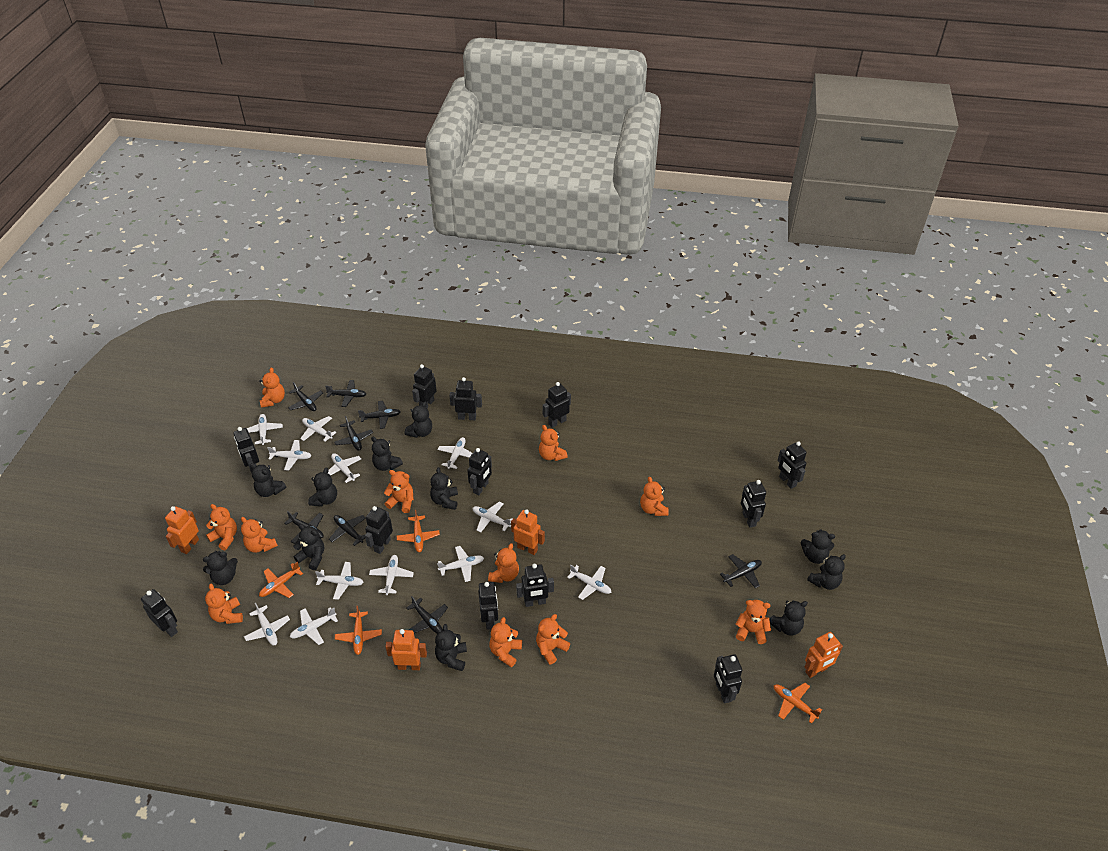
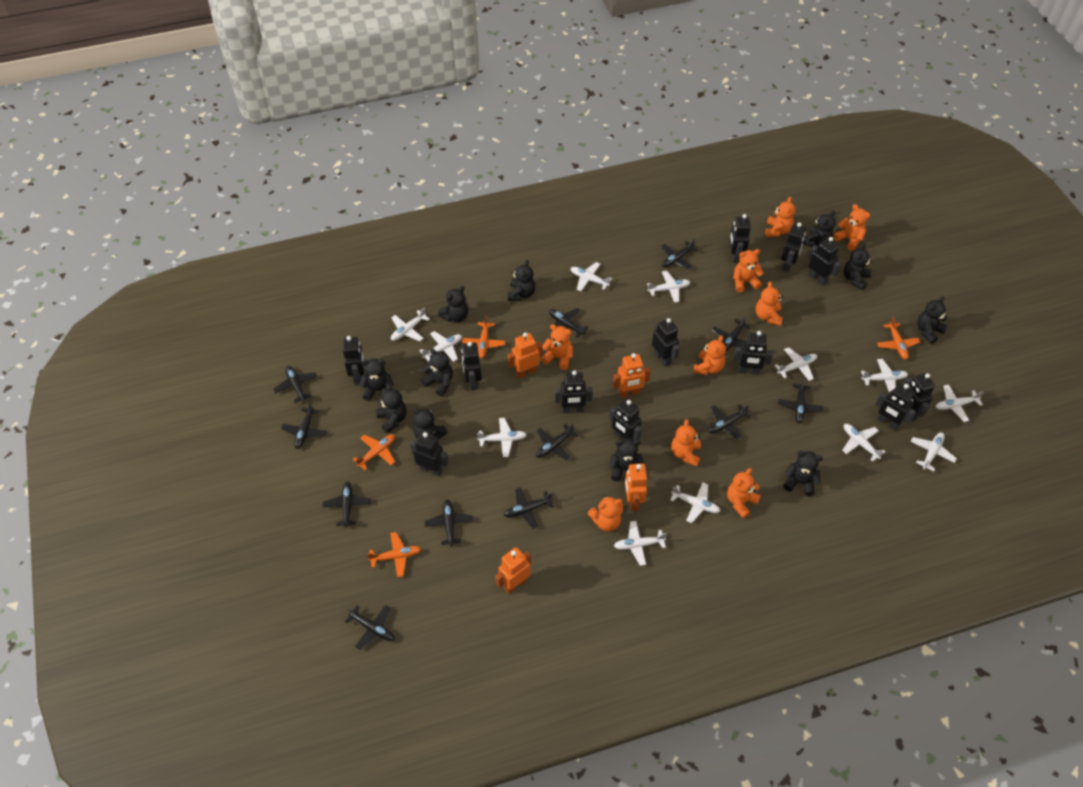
black plane: 8 -> 12
orange teddy bear: 11 -> 9

